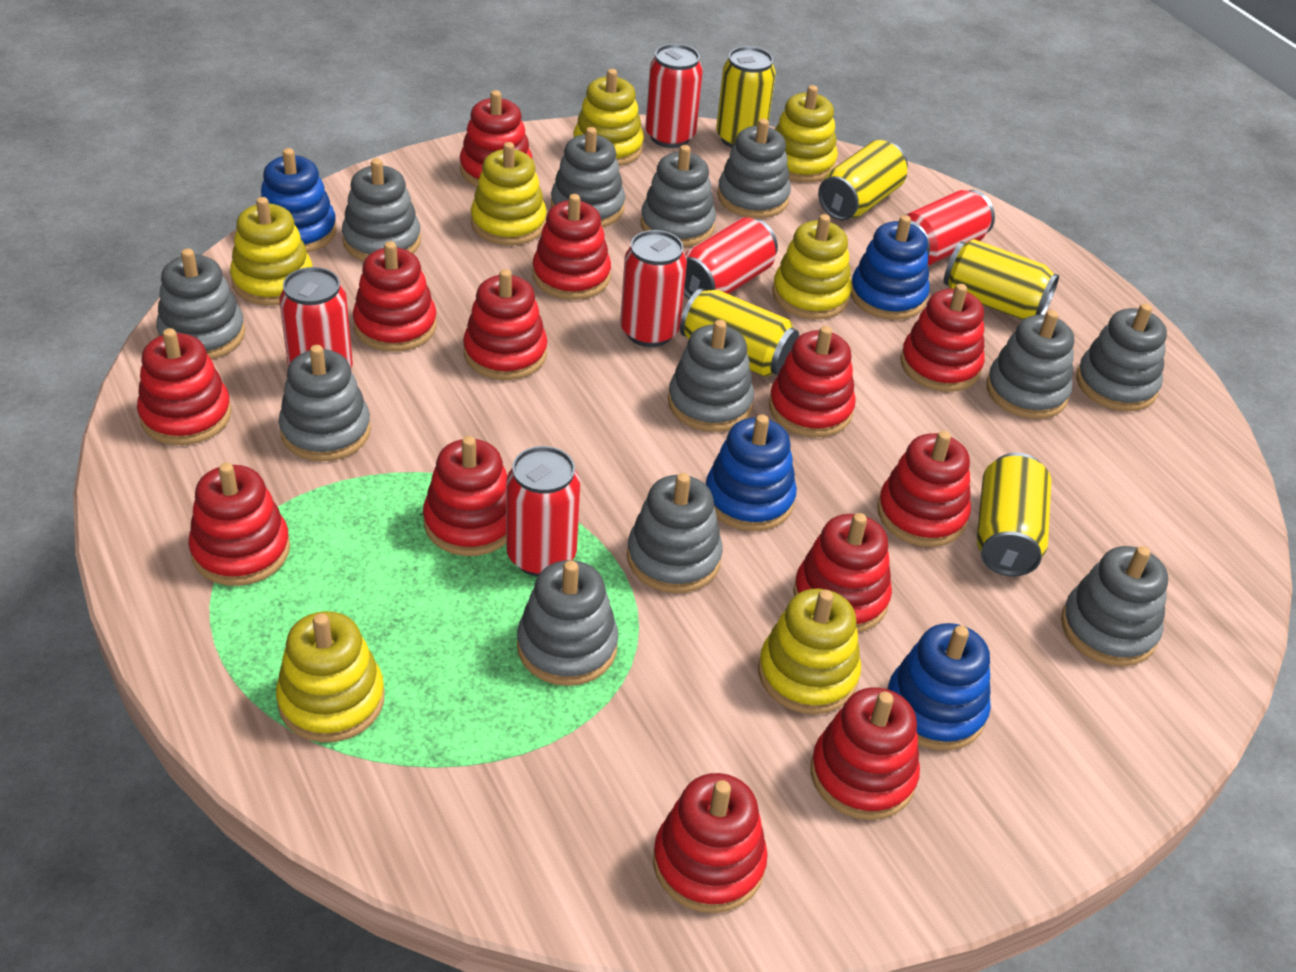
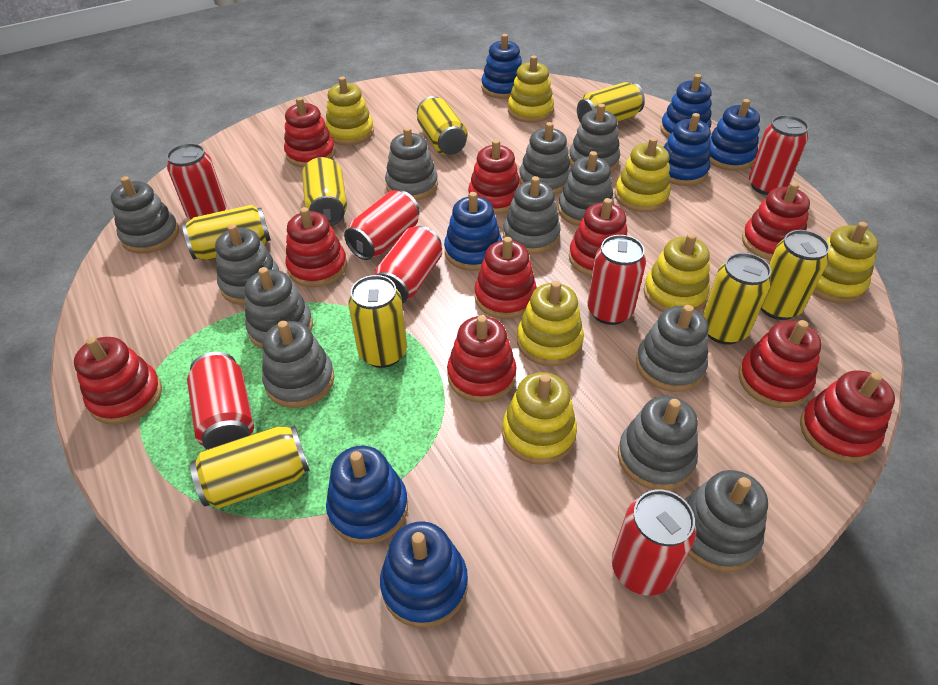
blue stacking toy: 4 -> 7
red can: 6 -> 7
red stacking toy: 13 -> 10
yellow can: 5 -> 8

